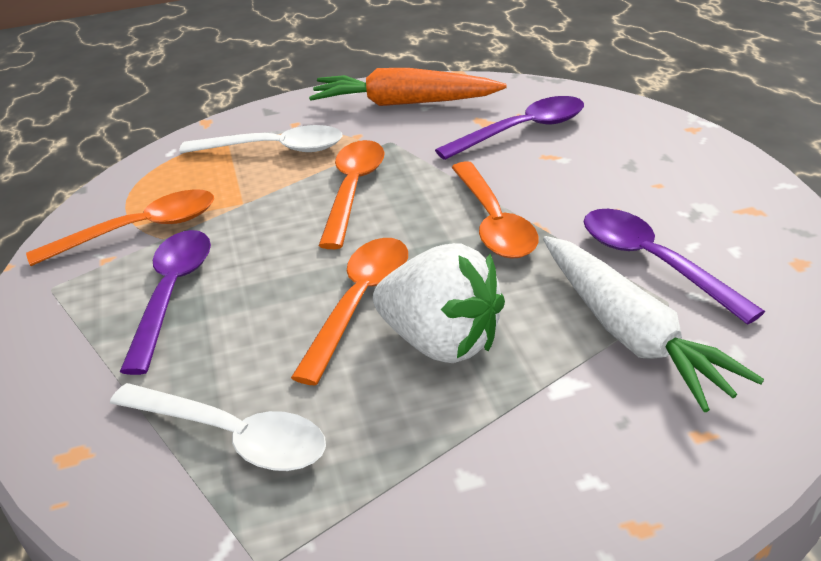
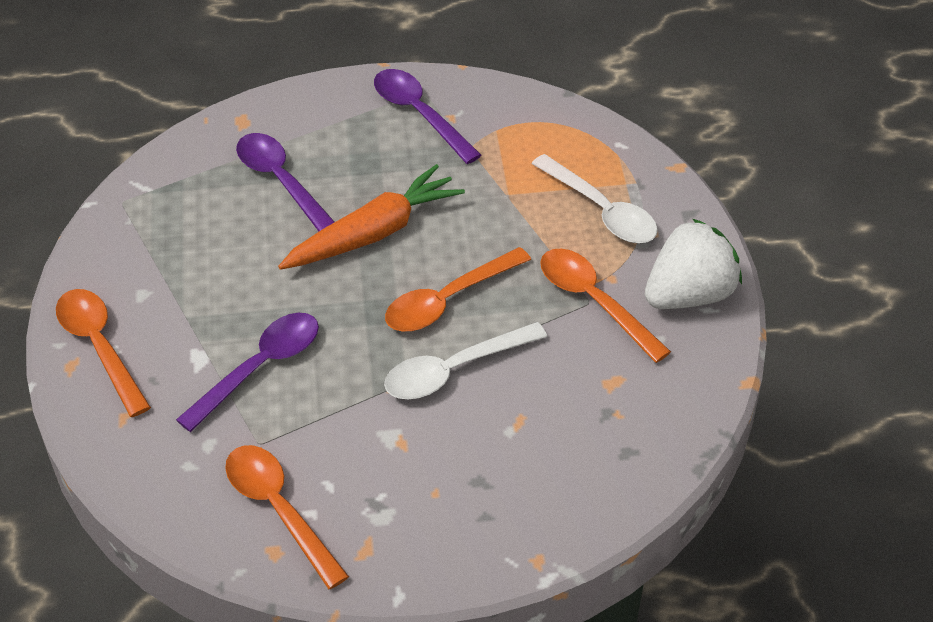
white carrot: 1 -> 0

